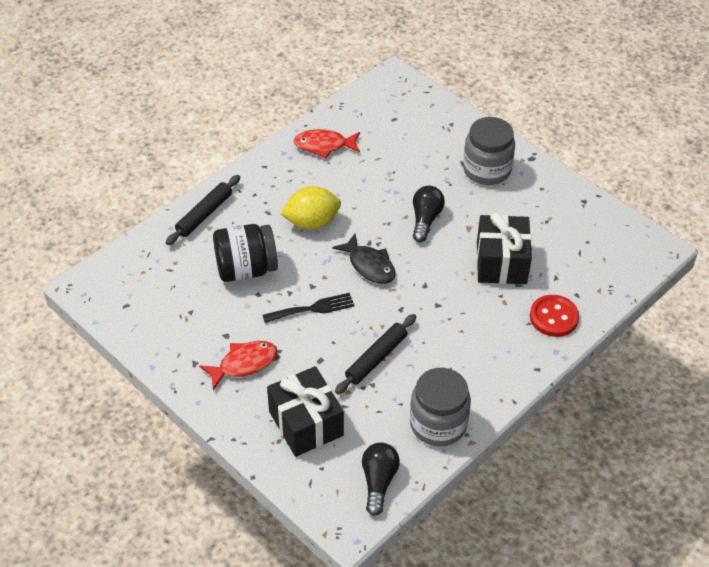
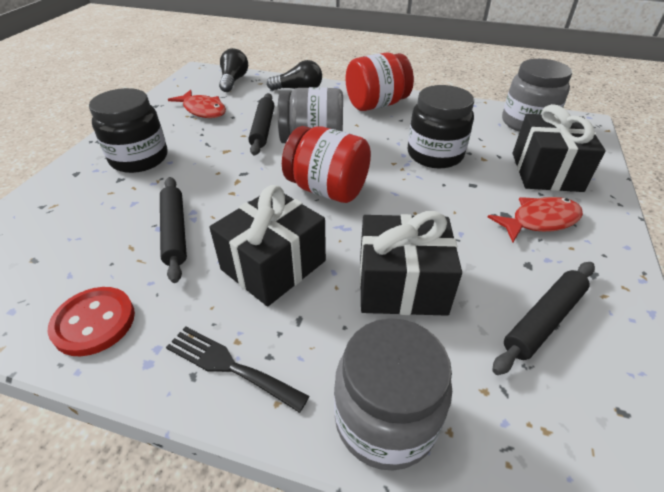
black fish: 1 -> 0
black gift: 2 -> 3
black jar: 1 -> 2
black rolling pin: 2 -> 3
grey jar: 2 -> 3
red jar: 0 -> 2
yellow lemon: 1 -> 0

